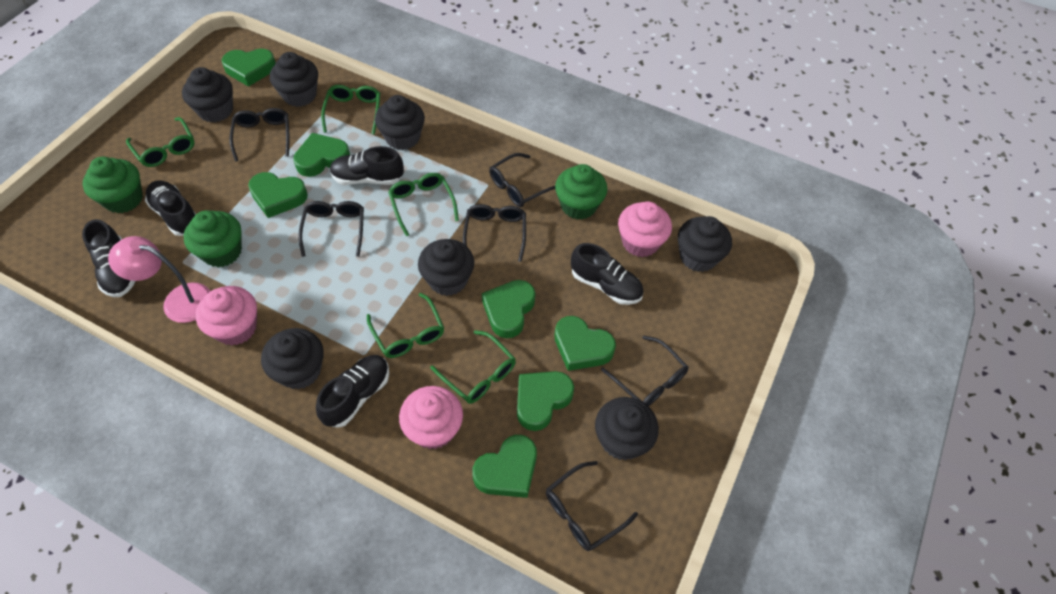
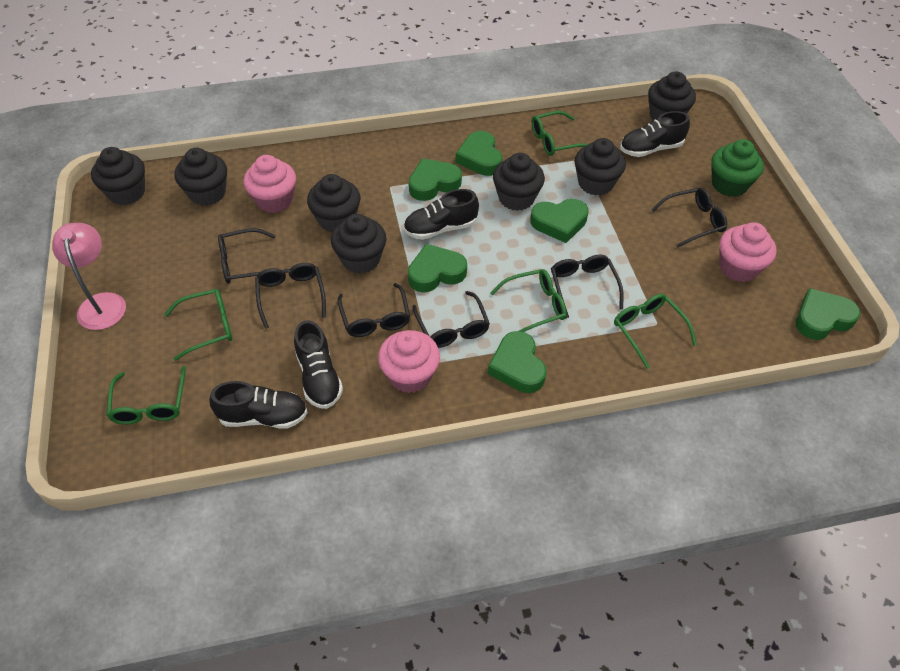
black shoe: 5 -> 4
green cupcake: 3 -> 1
green heart: 7 -> 6

